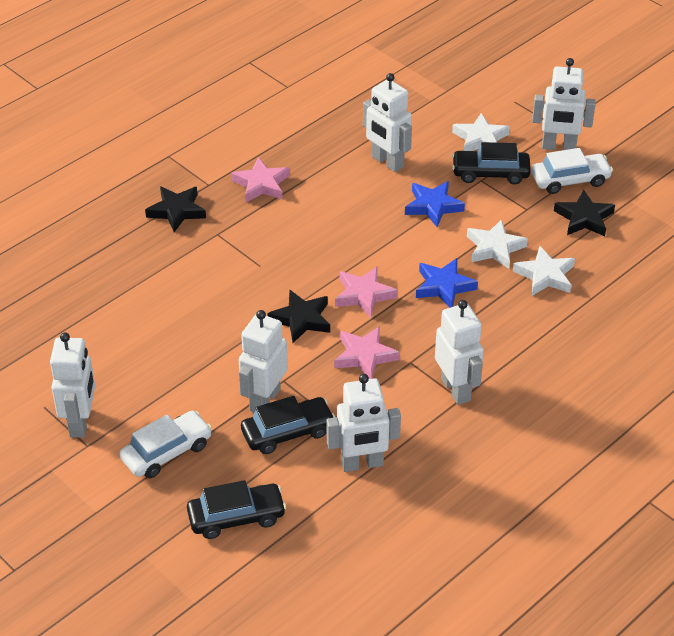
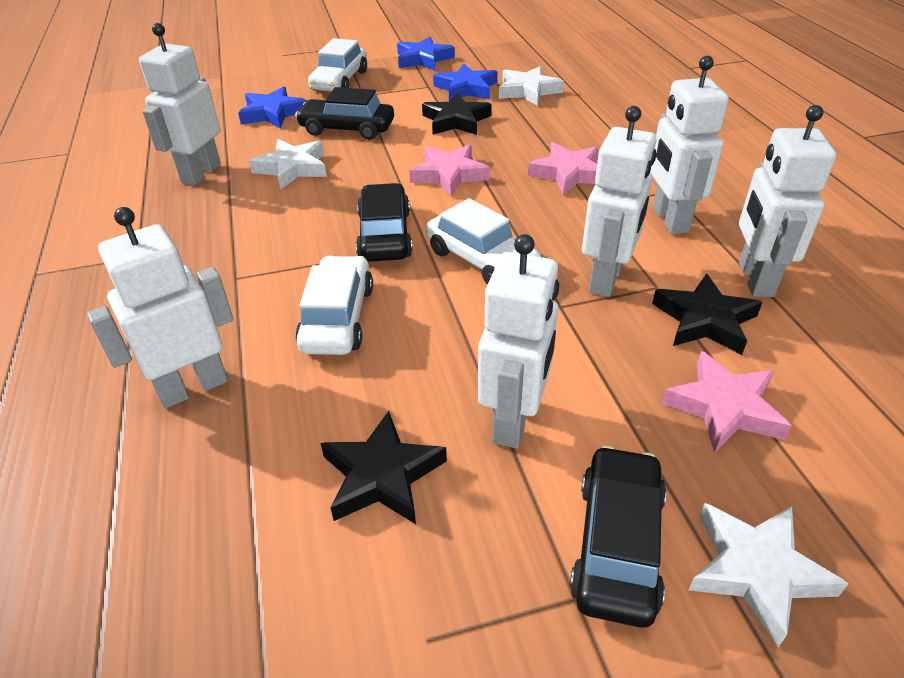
blue star: 2 -> 3
white car: 2 -> 3

